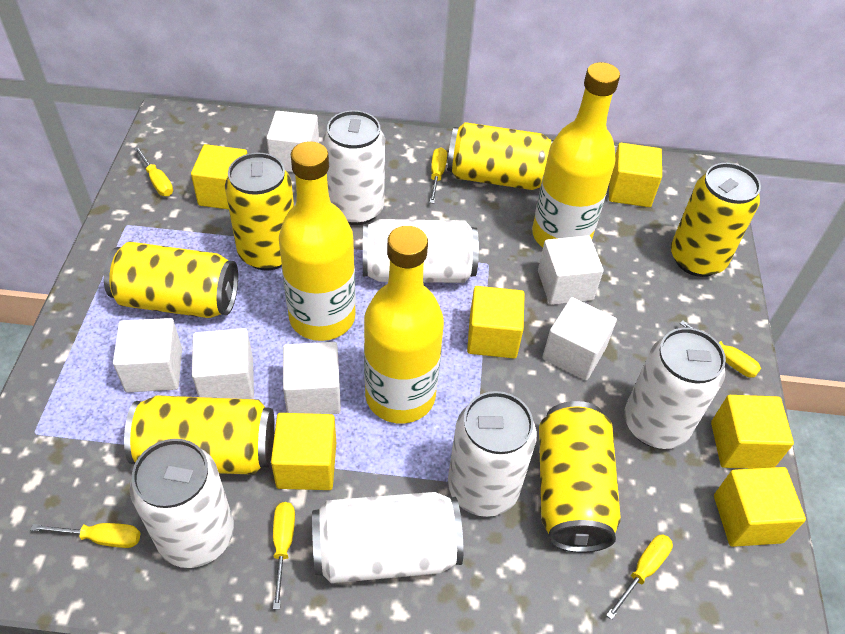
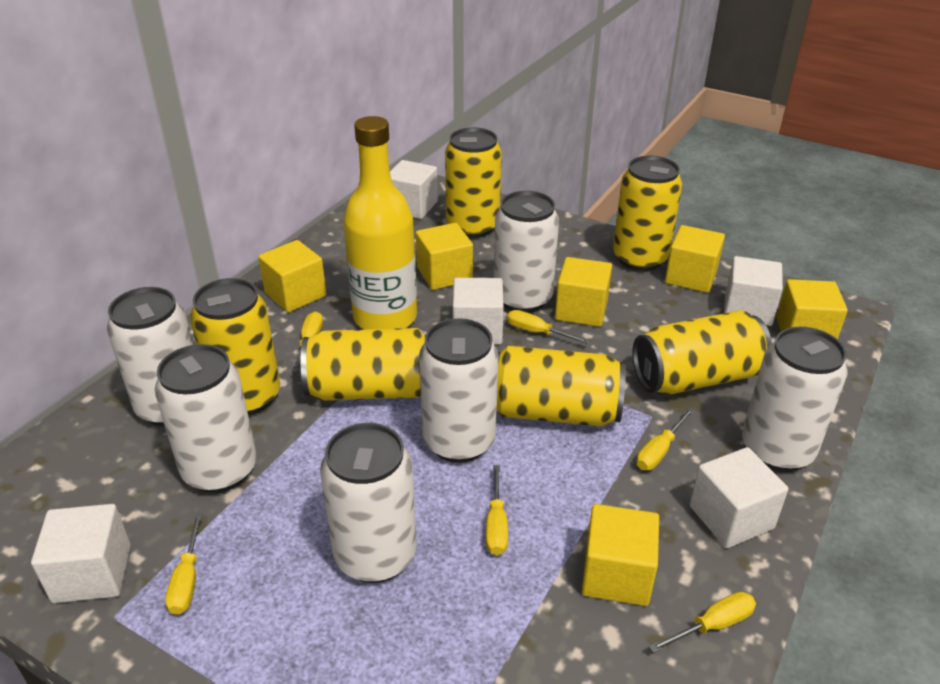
white cube: 6 -> 5
yellow bottle: 3 -> 1

